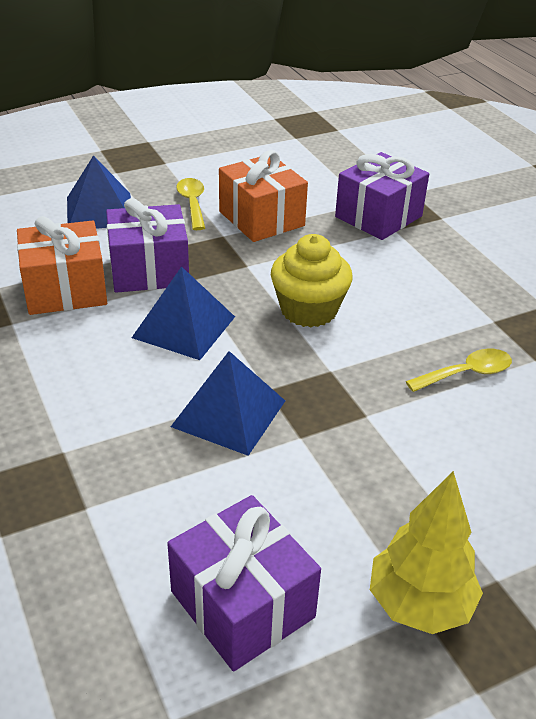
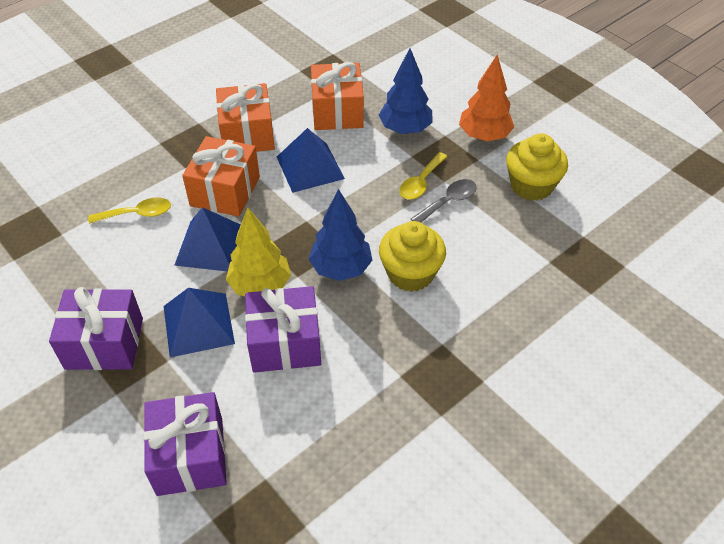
blue tree: 0 -> 2
grey spoon: 0 -> 1
orange gift: 2 -> 3
orange tree: 0 -> 1
yellow cupcake: 1 -> 2

